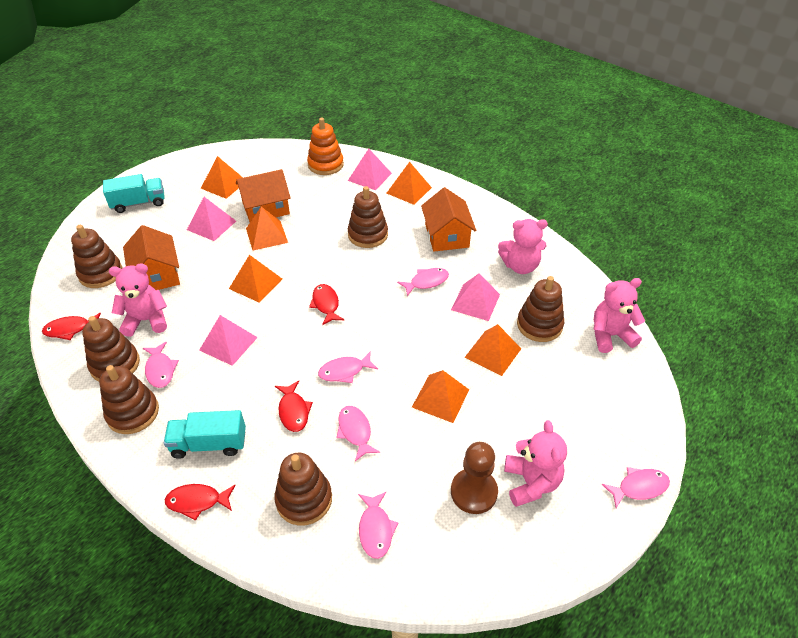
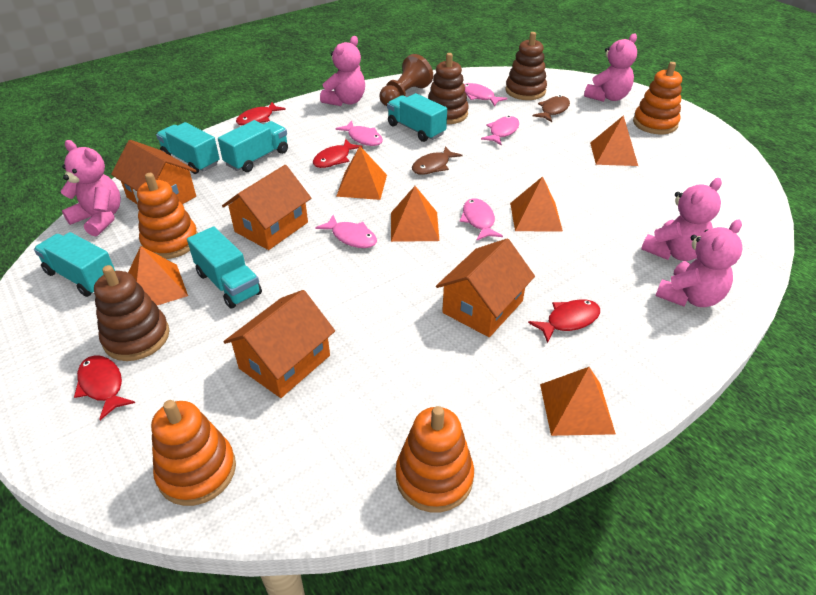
brown fish: 0 -> 2
brown stacking toy: 6 -> 3
orange house: 3 -> 4
orange stacking toy: 1 -> 4
pink fish: 6 -> 5
pink pyramid: 4 -> 0
pink teddy bear: 4 -> 5
turquoise truck: 2 -> 5

